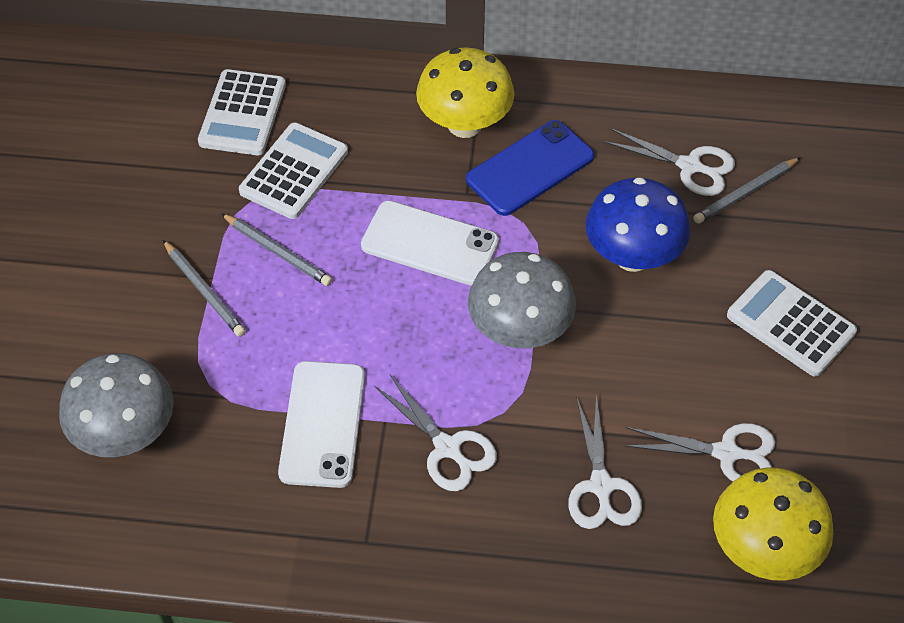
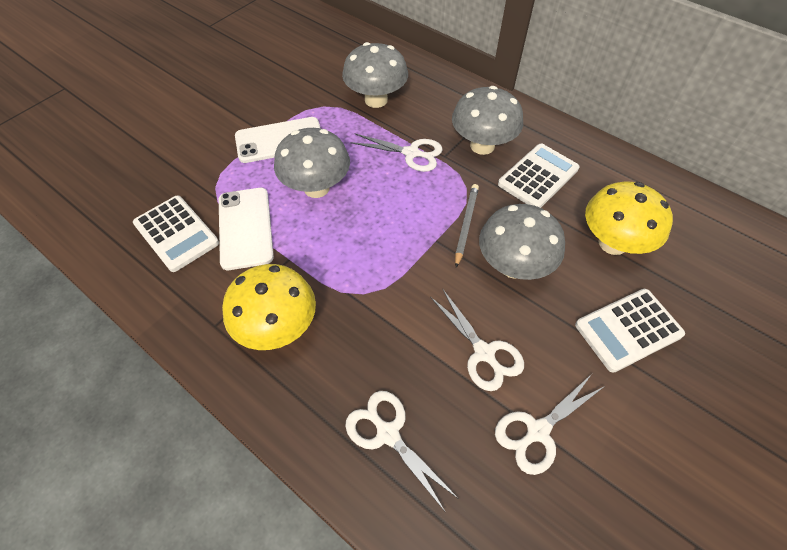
blue mushroom: 1 -> 0
blue phone: 1 -> 0
grey mushroom: 2 -> 4
grey pencil: 3 -> 1

